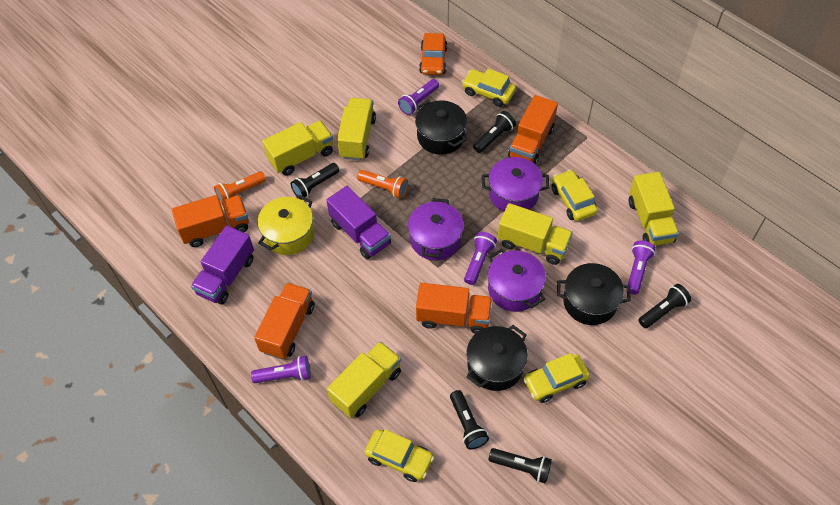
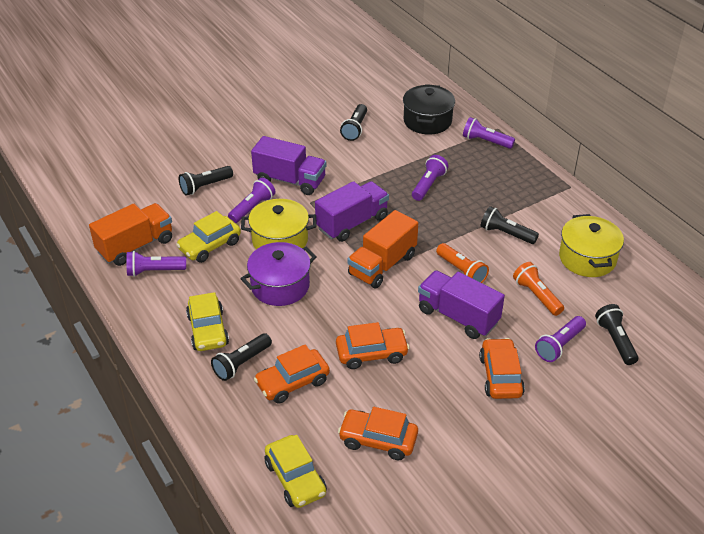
black pot: 3 -> 1
orange car: 1 -> 4
orange truck: 4 -> 2
purple flashlight: 4 -> 5
purple pot: 3 -> 1
purple truck: 2 -> 3
yellow car: 4 -> 3
yellow pot: 1 -> 2
yellow truck: 5 -> 0

